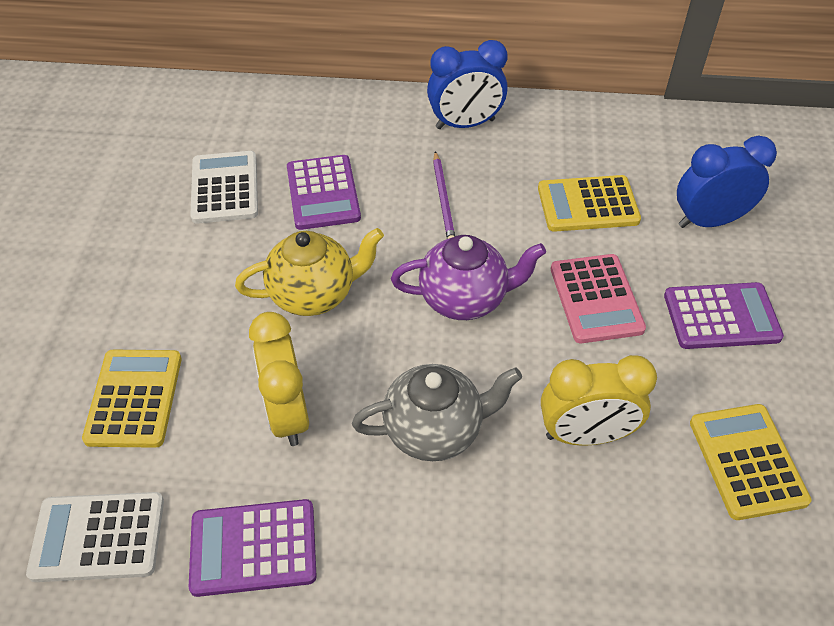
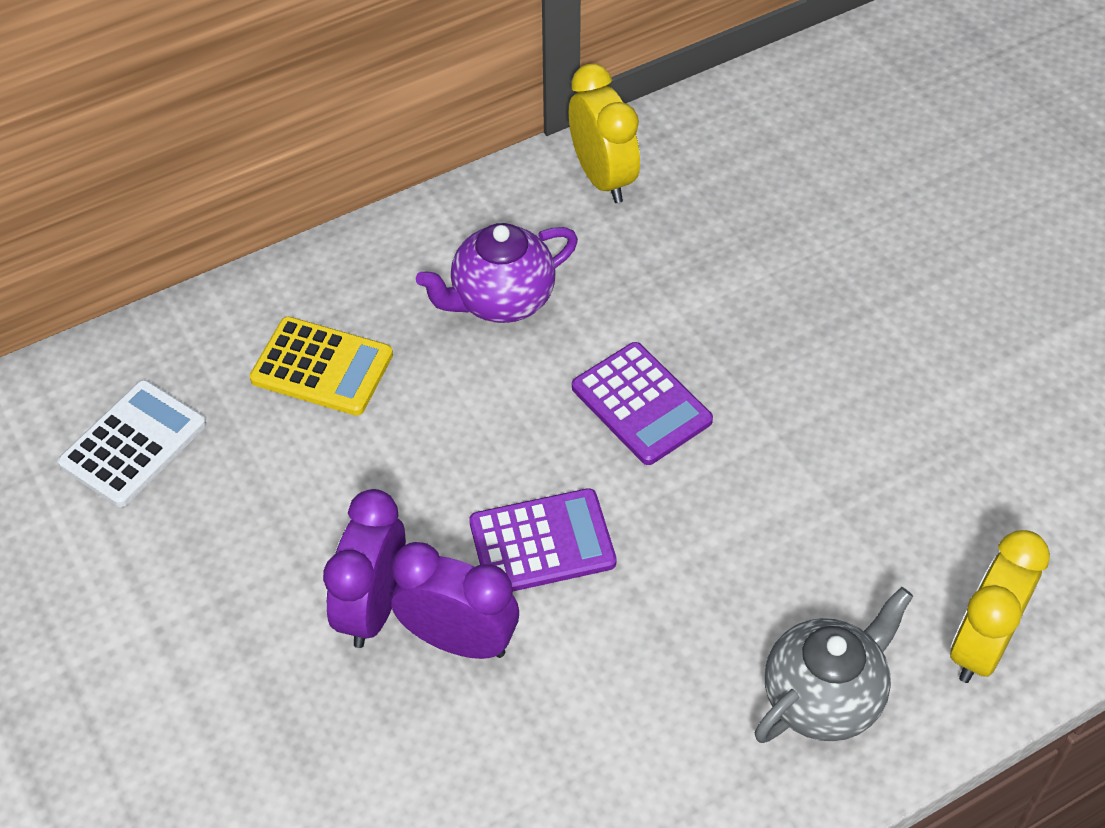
blue clock: 2 -> 0
pink calculator: 1 -> 0
purple calculator: 3 -> 2
purple clock: 0 -> 2
purple pencil: 1 -> 0
white calculator: 2 -> 1
yellow calculator: 3 -> 1
yellow teapot: 1 -> 0

